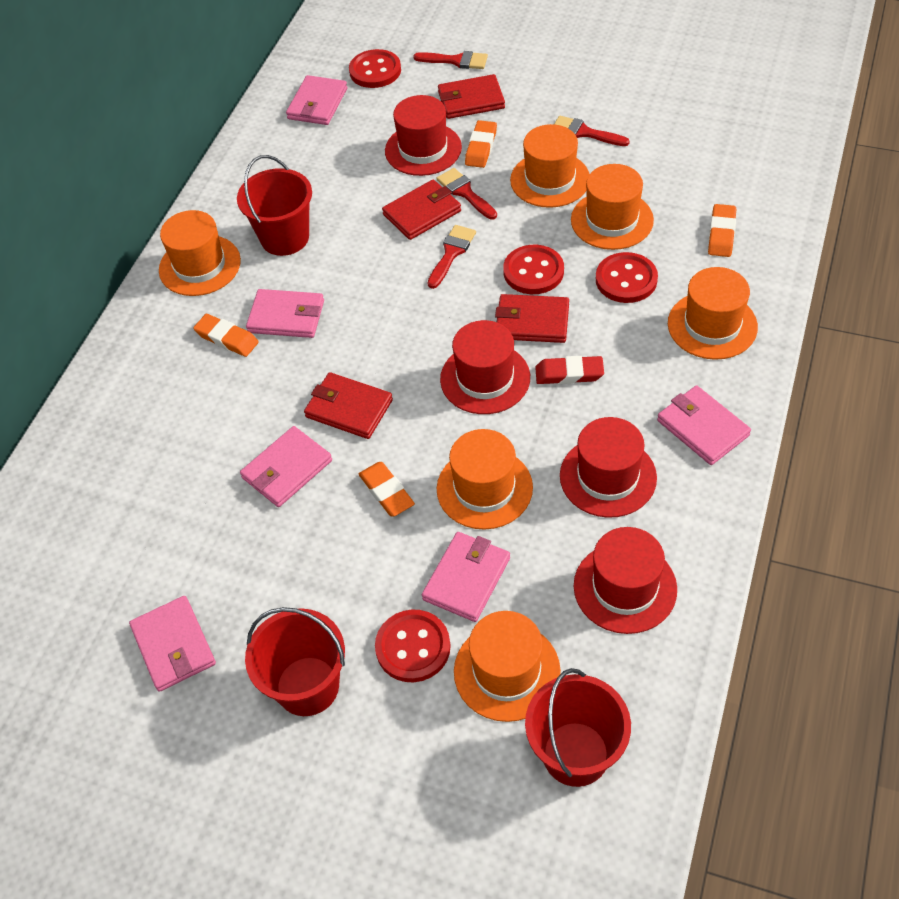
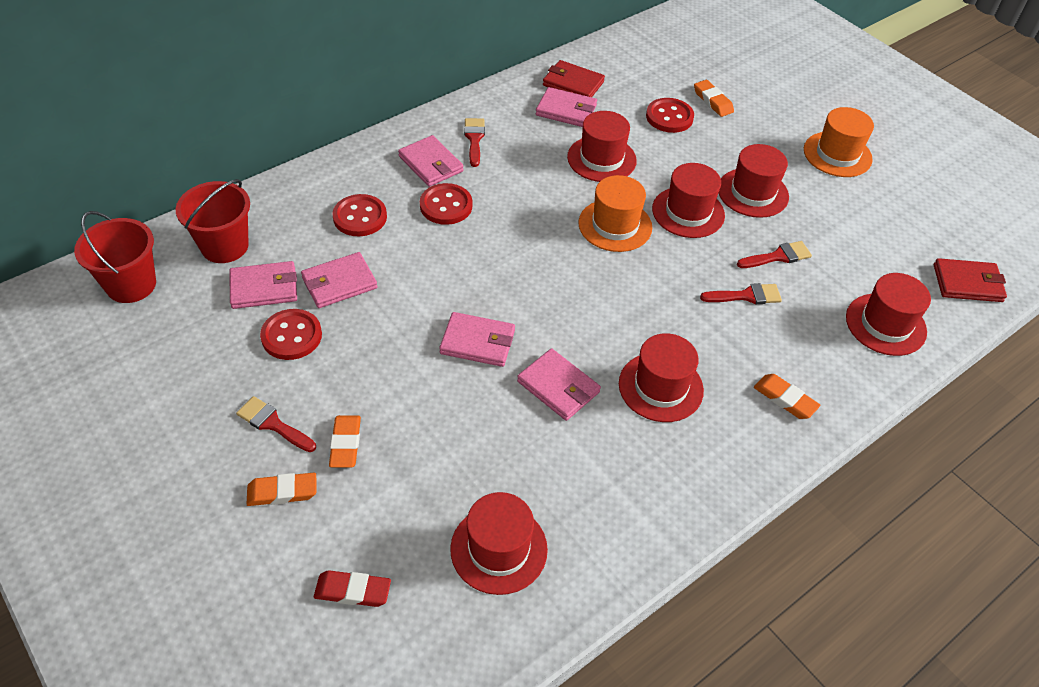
orange hat: 6 -> 2
red bucket: 3 -> 2
red hat: 4 -> 6
red wallet: 4 -> 2

